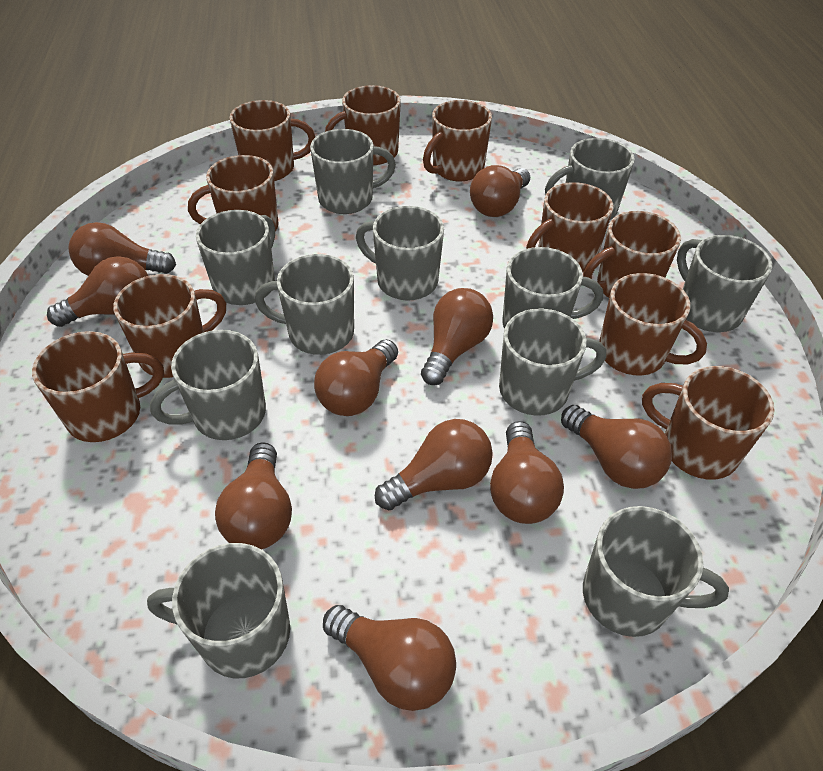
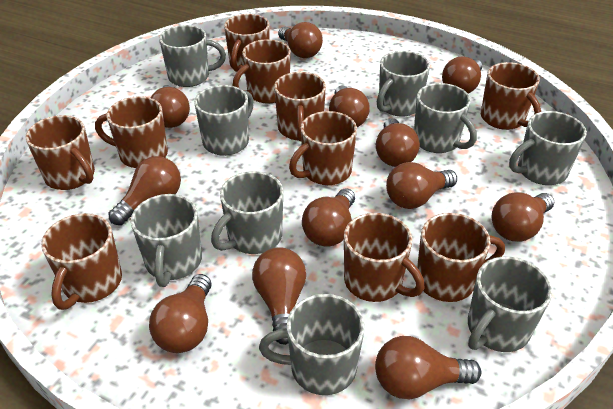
brown light bulb: 10 -> 12
grey mug: 11 -> 9

